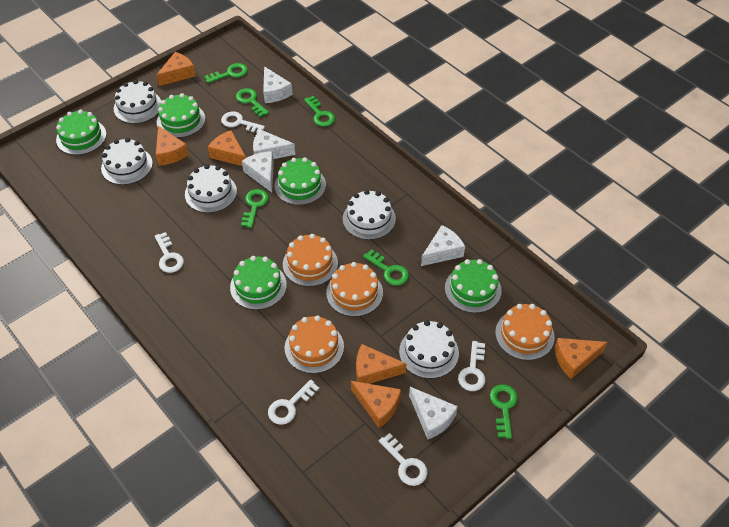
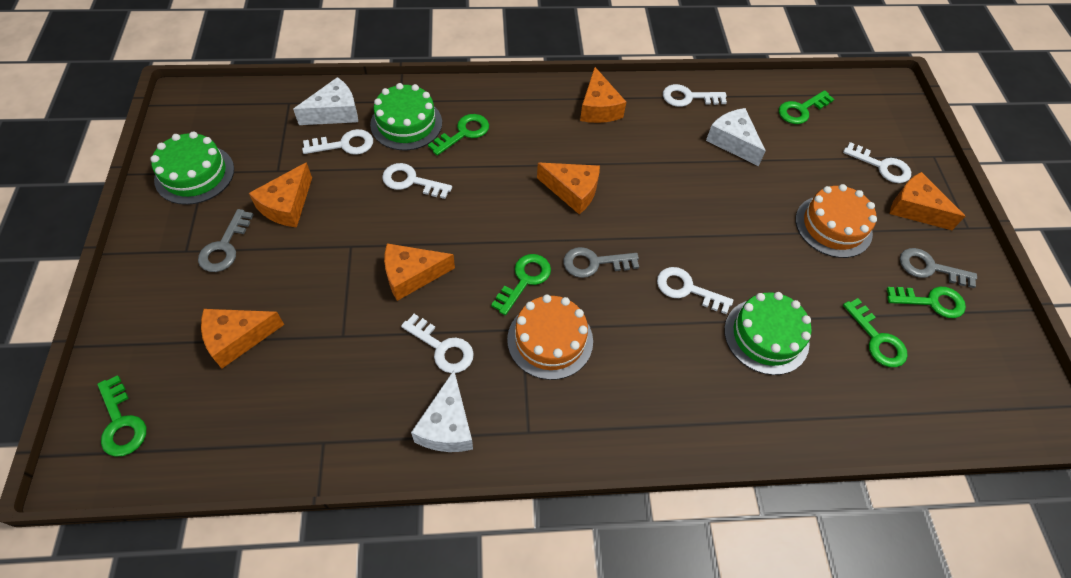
green cake: 5 -> 3
grey key: 0 -> 3
orange cake: 4 -> 2
white cake: 5 -> 0
white cheese: 5 -> 3
white key: 5 -> 6

